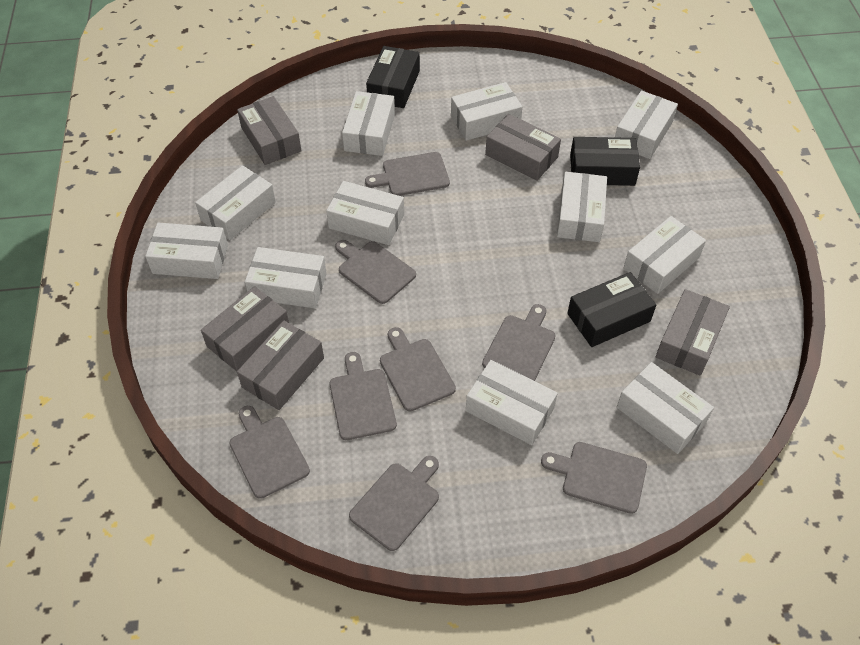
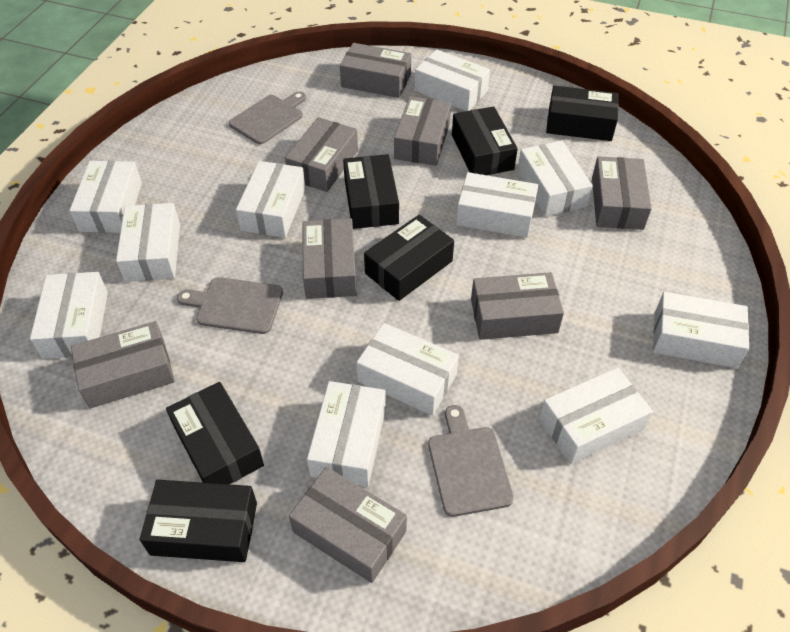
black box: 3 -> 6
grey box: 5 -> 8
grey cutting board: 8 -> 3

